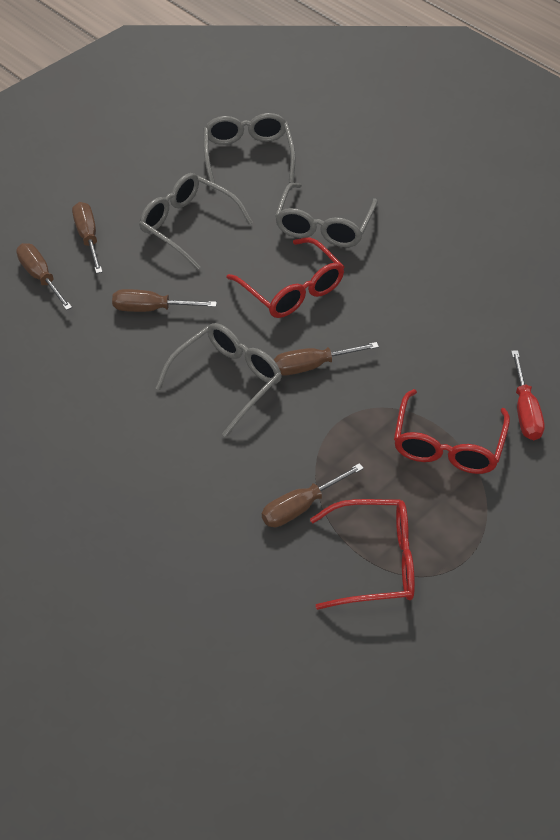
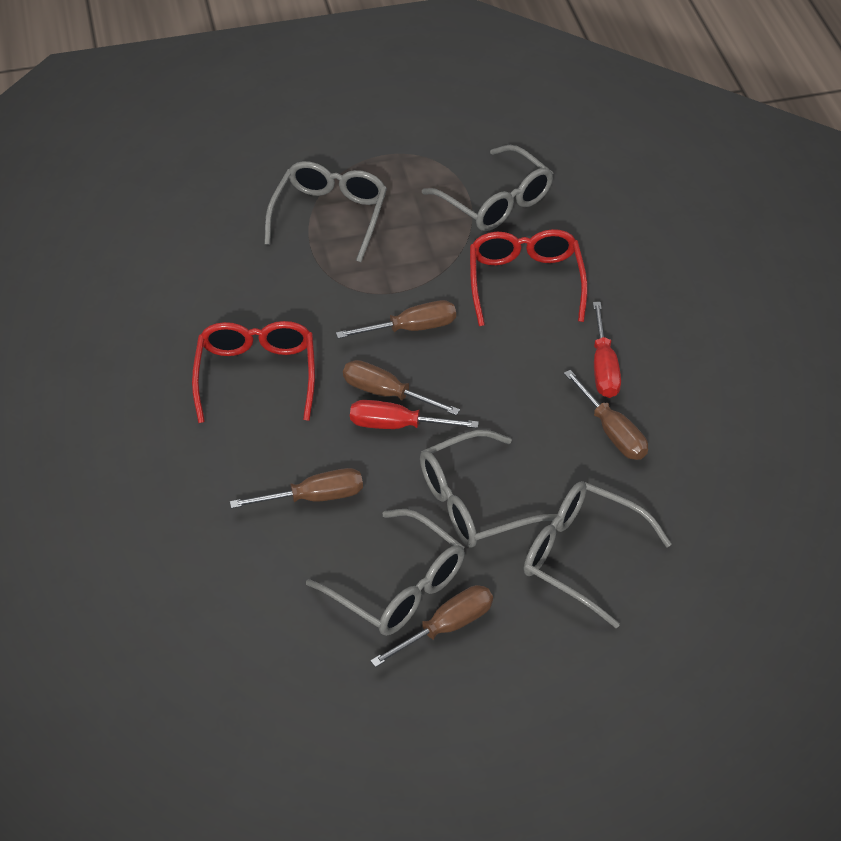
grey glasses: 4 -> 5
red glasses: 3 -> 2
red screwdriver: 1 -> 2

